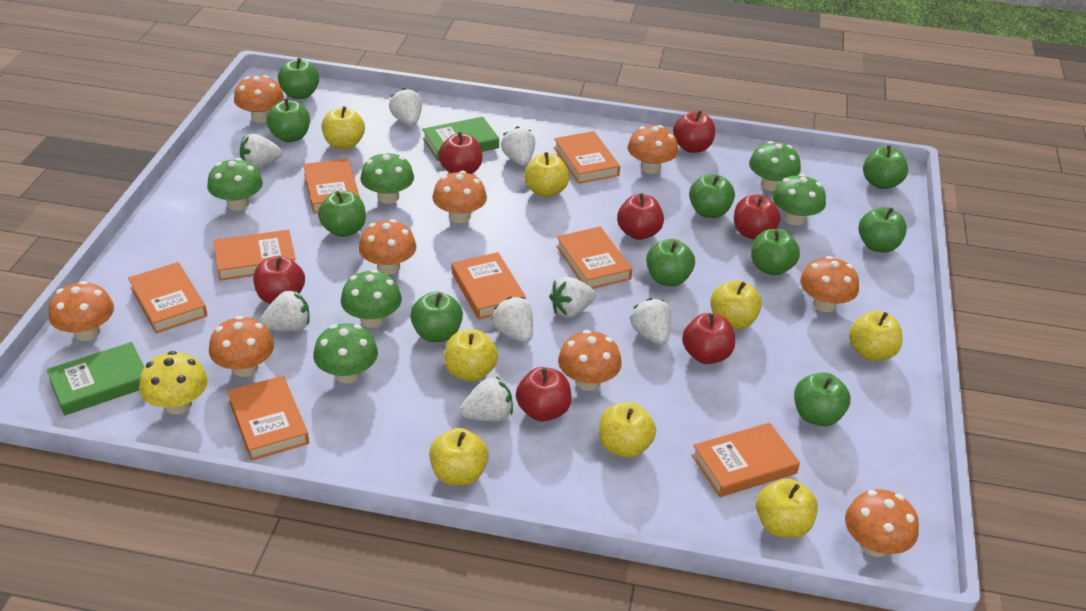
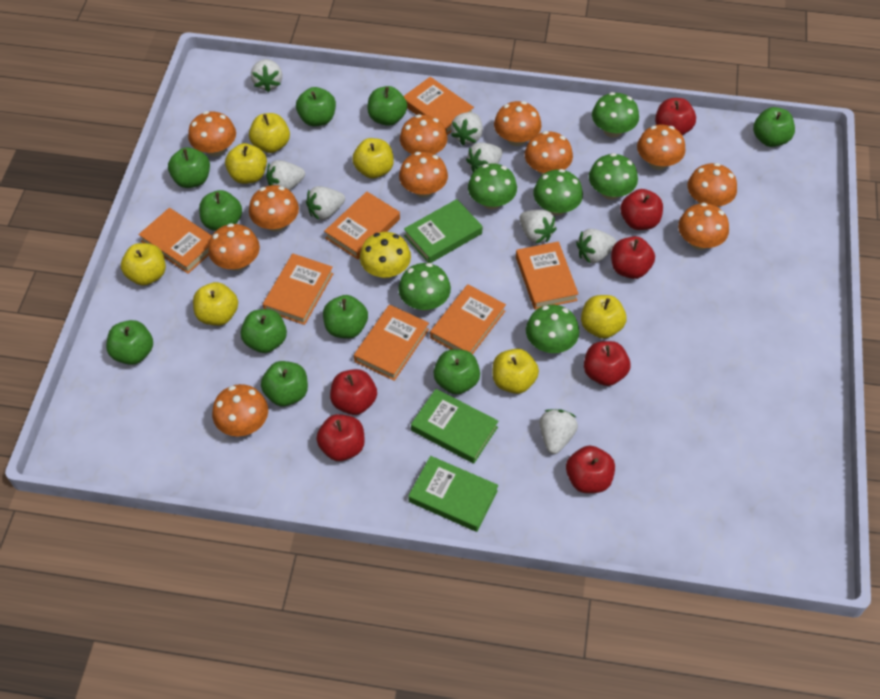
green book: 2 -> 3
orange book: 8 -> 7
orange mushroom: 9 -> 11
yellow apple: 8 -> 7

